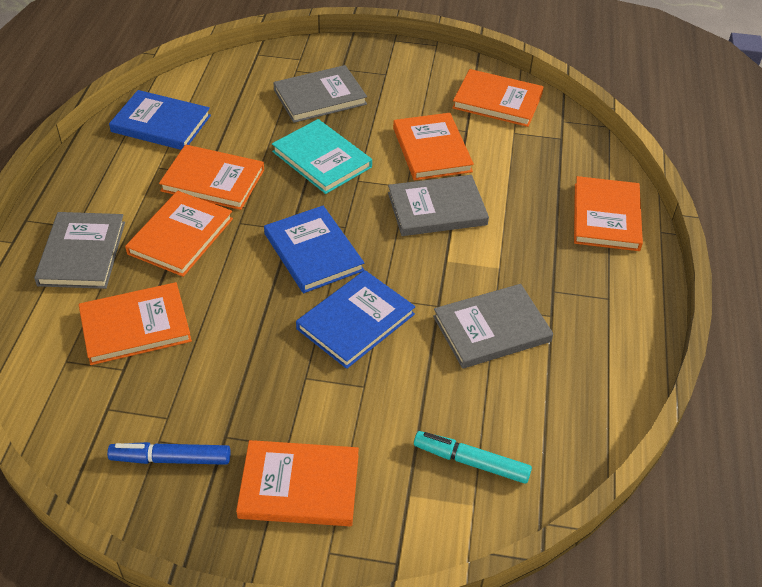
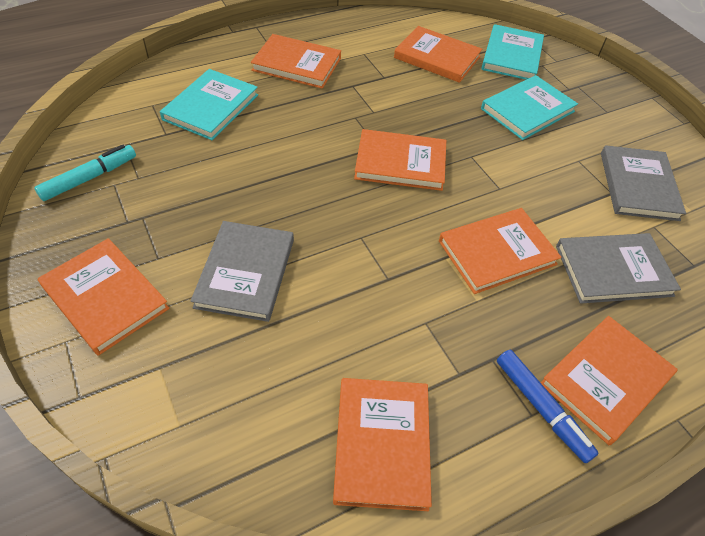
blue book: 3 -> 0
grey book: 4 -> 3
turquoise book: 1 -> 3

